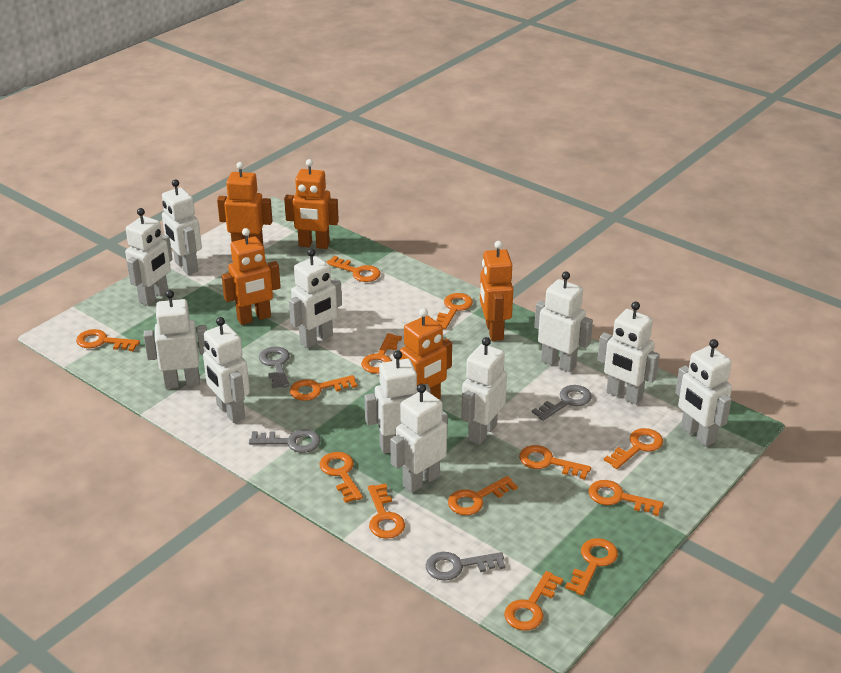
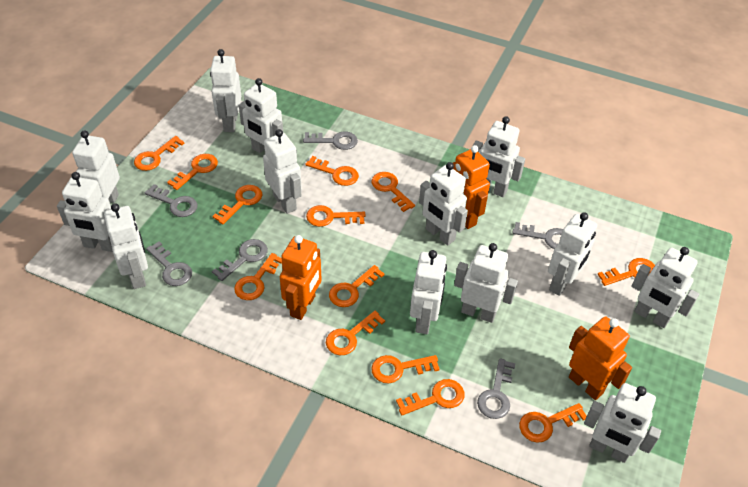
grey key: 4 -> 6
orange robot: 5 -> 3
white robot: 11 -> 13

